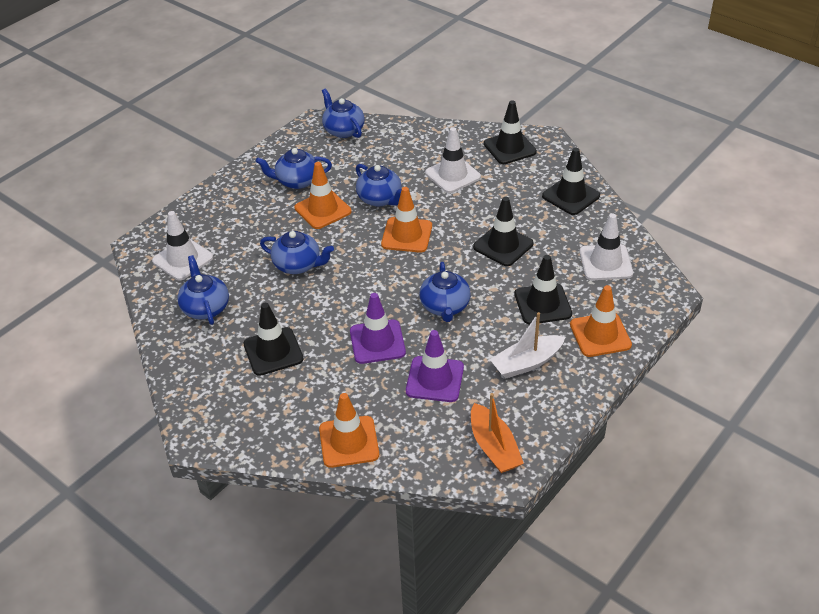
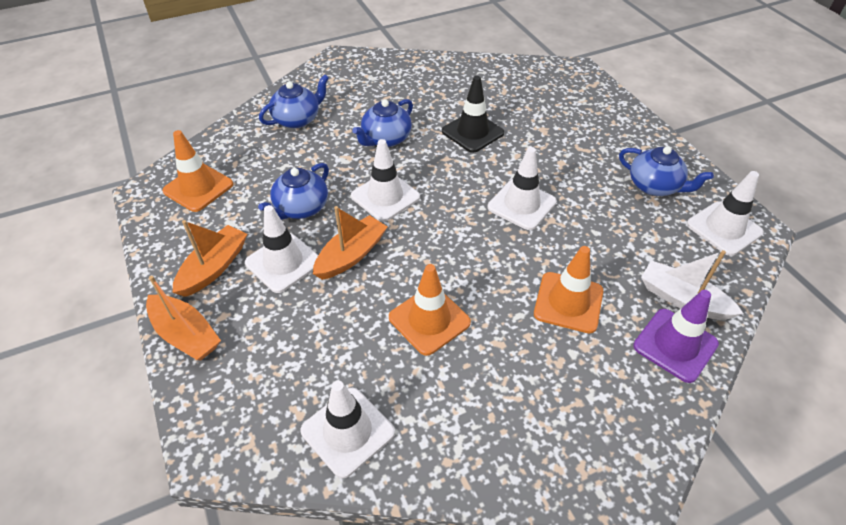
black traffic cone: 5 -> 1
blue teapot: 6 -> 4
orange boat: 1 -> 3
orange traffic cone: 4 -> 3
purple traffic cone: 2 -> 1
white traffic cone: 3 -> 5

